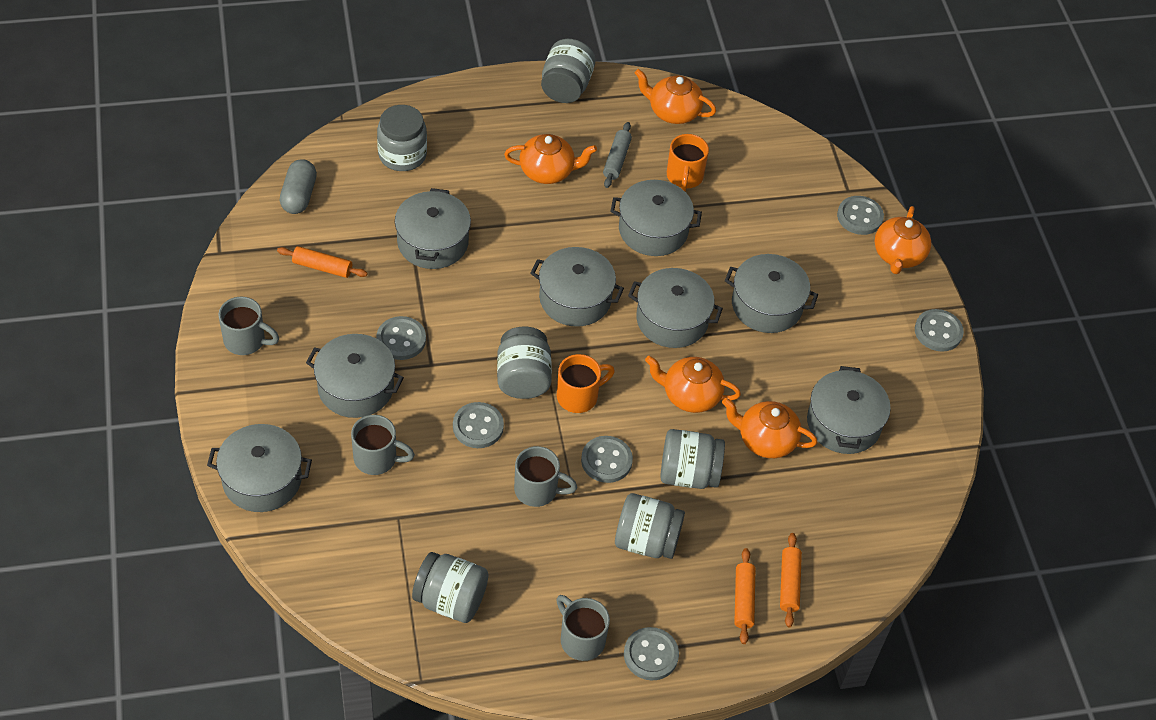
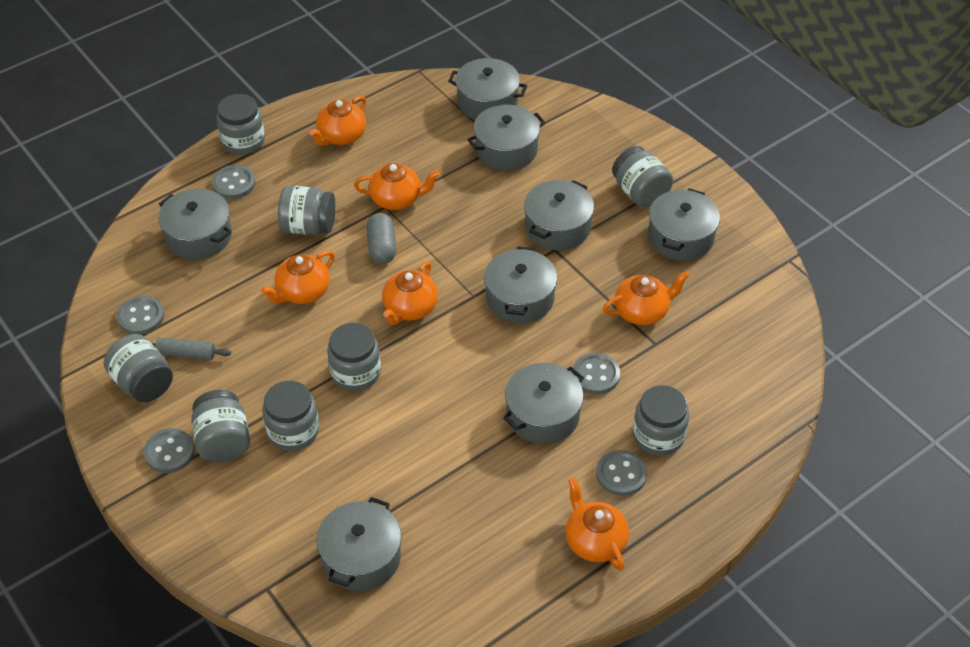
grey button: 6 -> 5
grey jar: 6 -> 8
grey mug: 4 -> 0
orange mug: 2 -> 0
orange rolling pin: 3 -> 0
orange teapot: 5 -> 6

